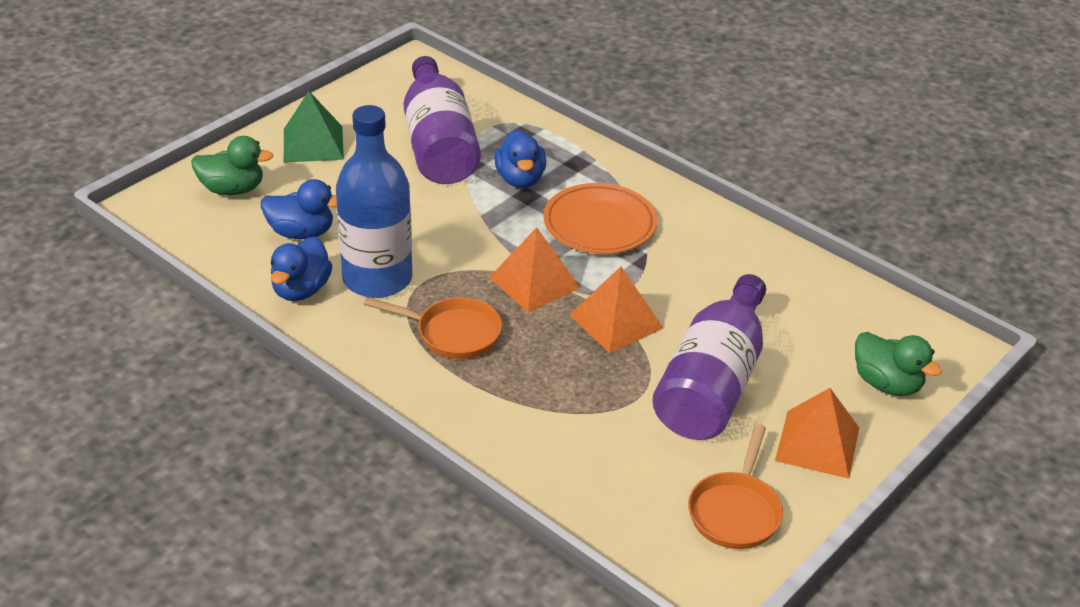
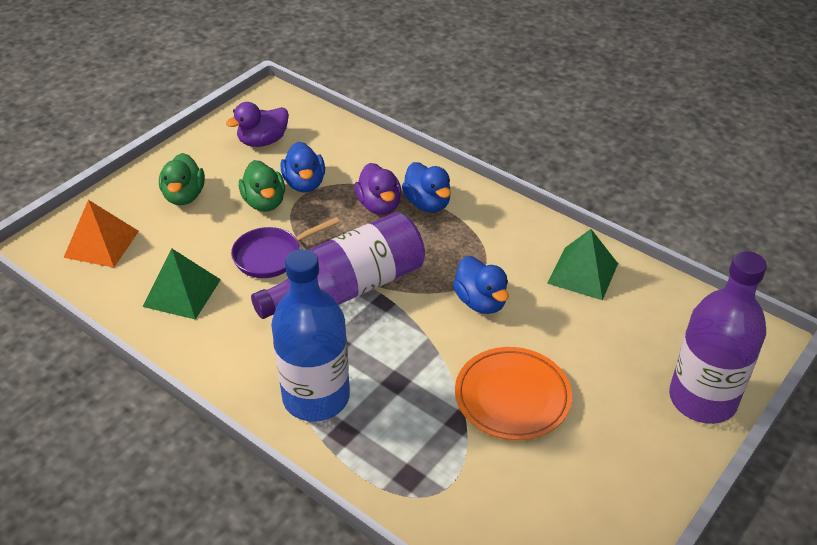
green pyramid: 1 -> 2
orange pan: 2 -> 0
orange pyramid: 3 -> 1
purple duck: 0 -> 2
purple pan: 0 -> 1

